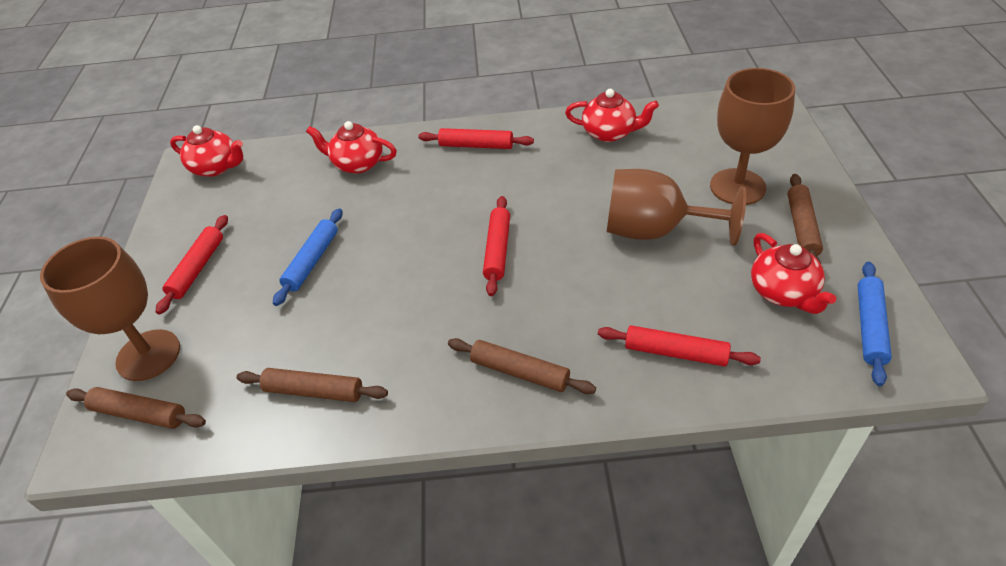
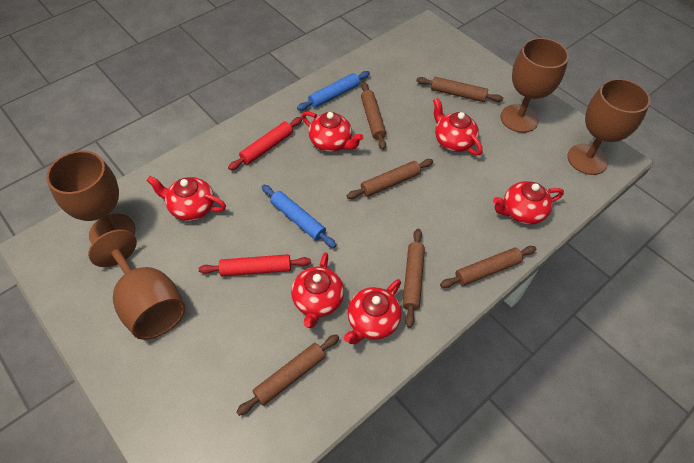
brown goblet: 3 -> 4
brown rolling pin: 4 -> 6
red rolling pin: 4 -> 2
red teapot: 4 -> 6

